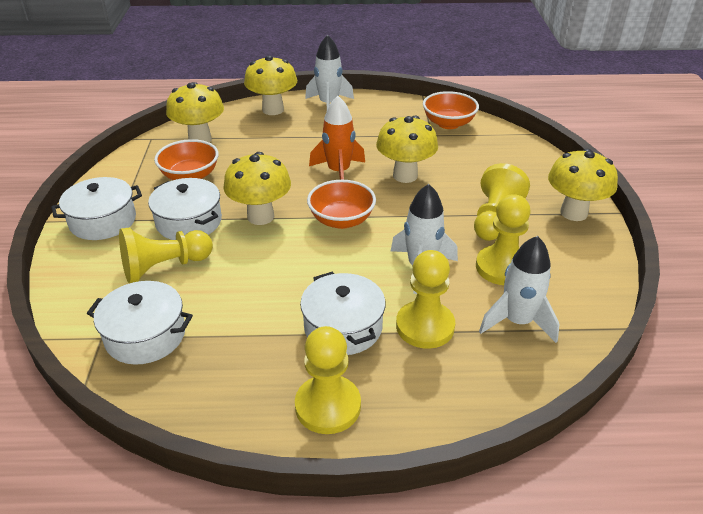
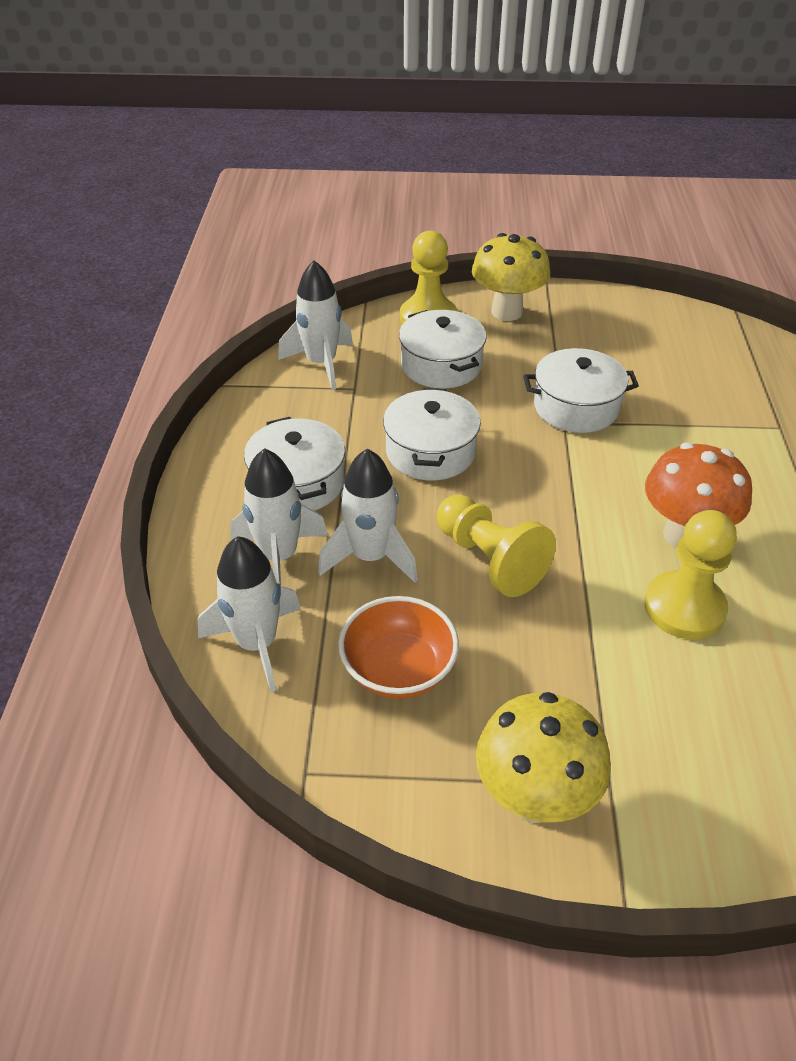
orange bowl: 3 -> 1
orange mushroom: 0 -> 1
orange rocket: 1 -> 0
white rocket: 3 -> 4
yellow mushroom: 5 -> 2
yellow pawn: 5 -> 3

